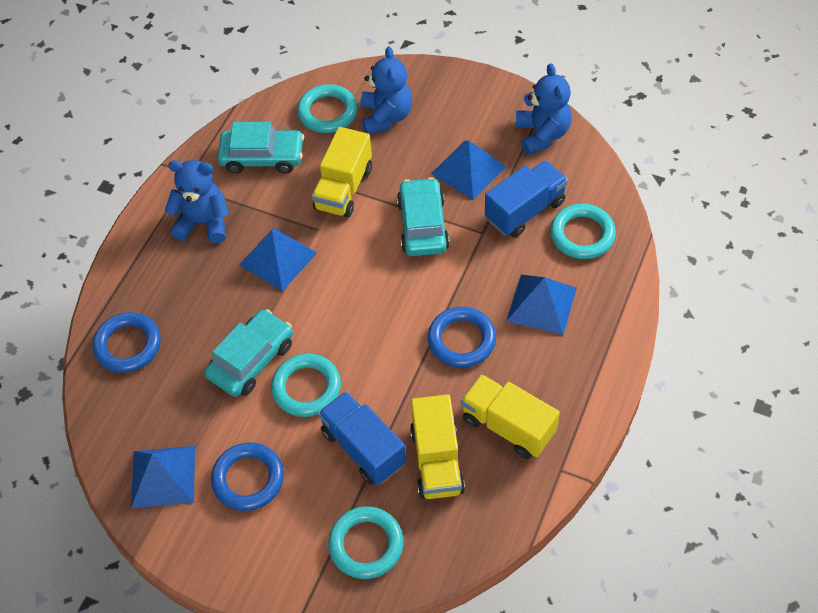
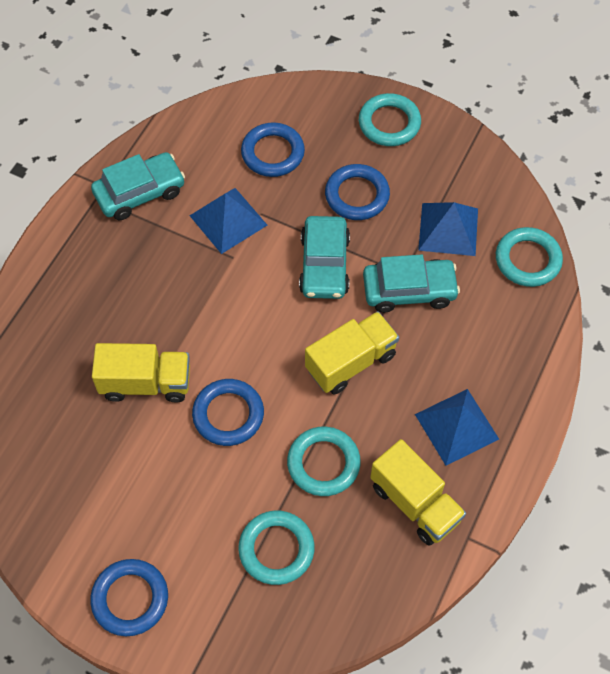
blue pyramid: 4 -> 3
blue ring: 3 -> 4
blue teddy bear: 3 -> 0
blue truck: 2 -> 0

